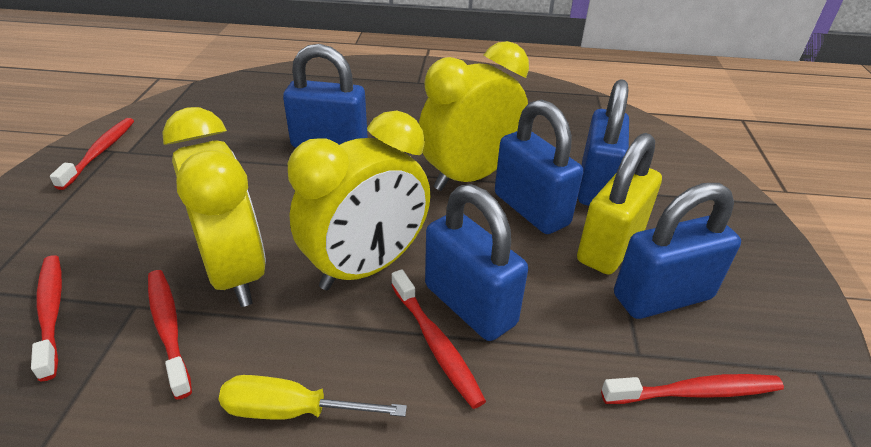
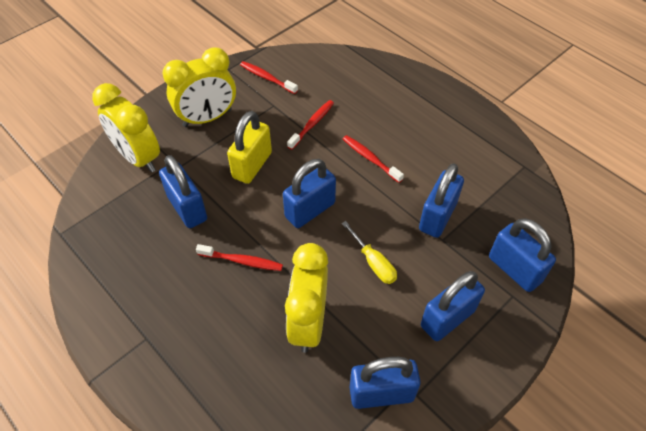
blue padlock: 5 -> 6
red toothbrush: 5 -> 4

